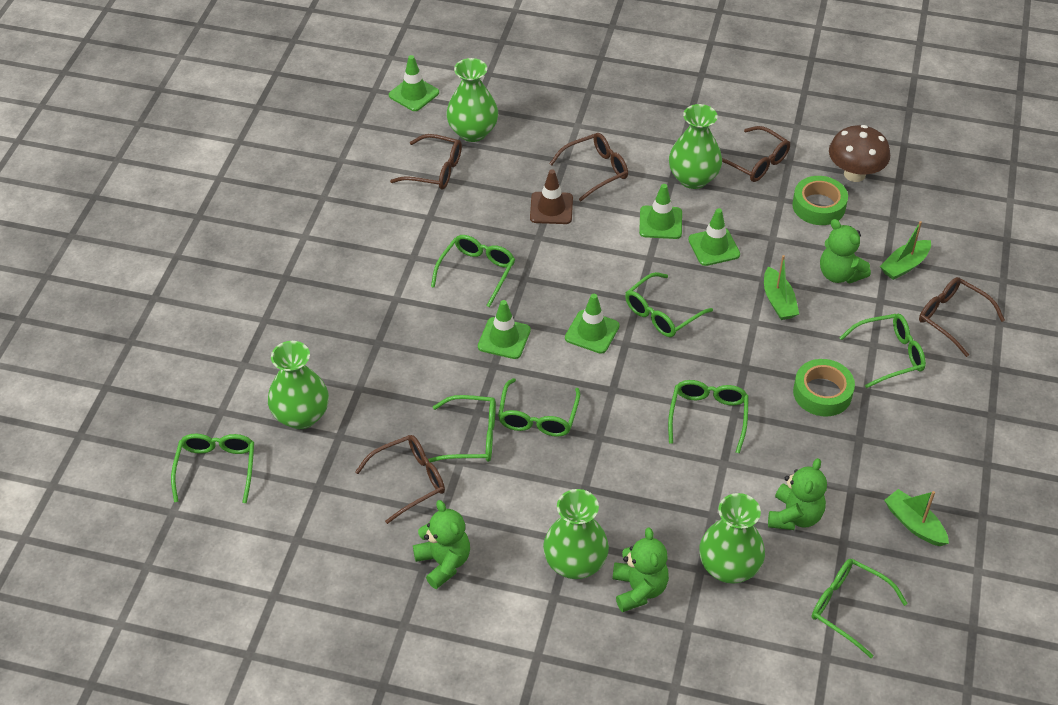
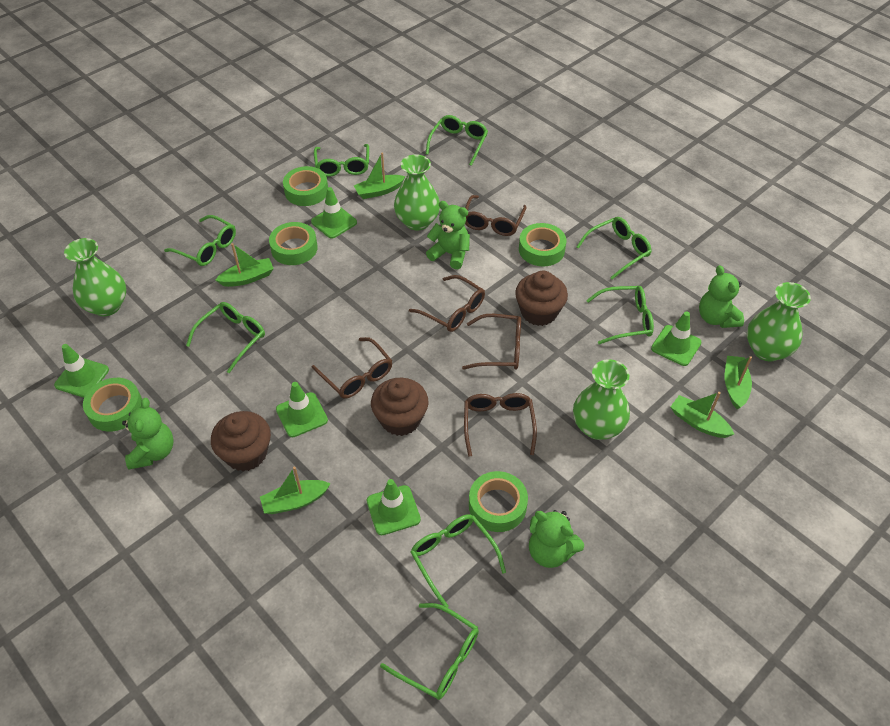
brown cupcake: 0 -> 3
brown mushroom: 1 -> 0
brown traffic cone: 1 -> 0
green boat: 3 -> 5
green tape: 2 -> 5
green vase: 5 -> 4

